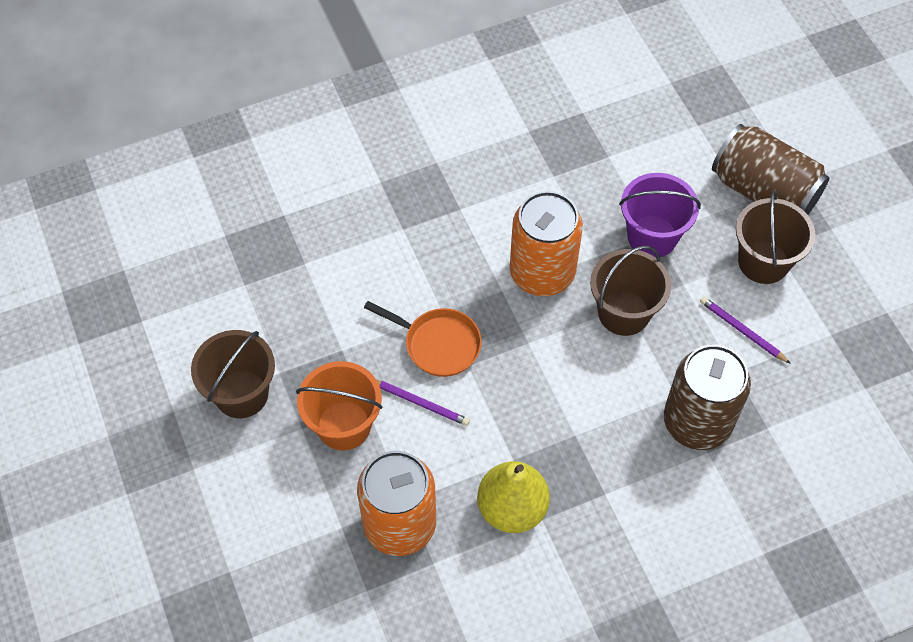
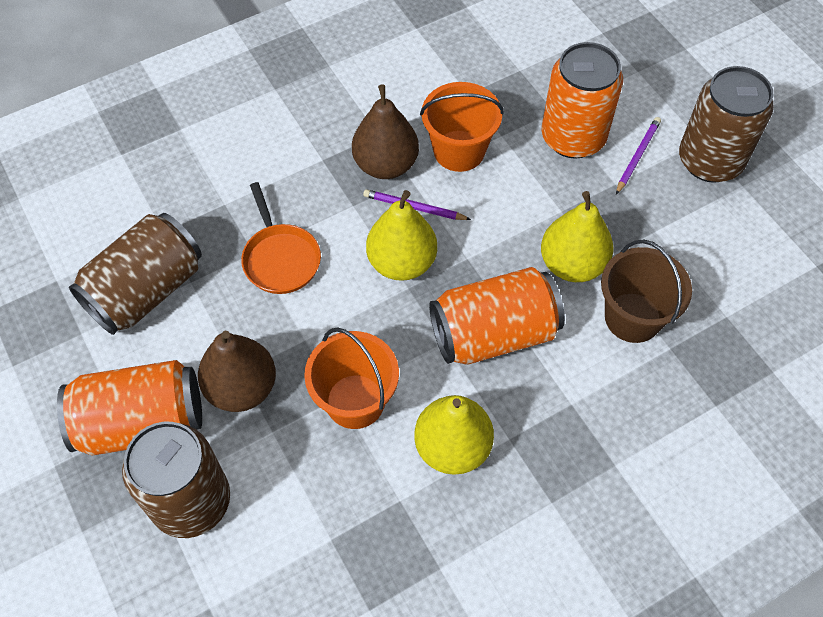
brown bucket: 3 -> 1
brown can: 2 -> 3
brown pear: 0 -> 2
orange bucket: 1 -> 2
orange can: 2 -> 3
purple bucket: 1 -> 0
yellow pear: 1 -> 3

